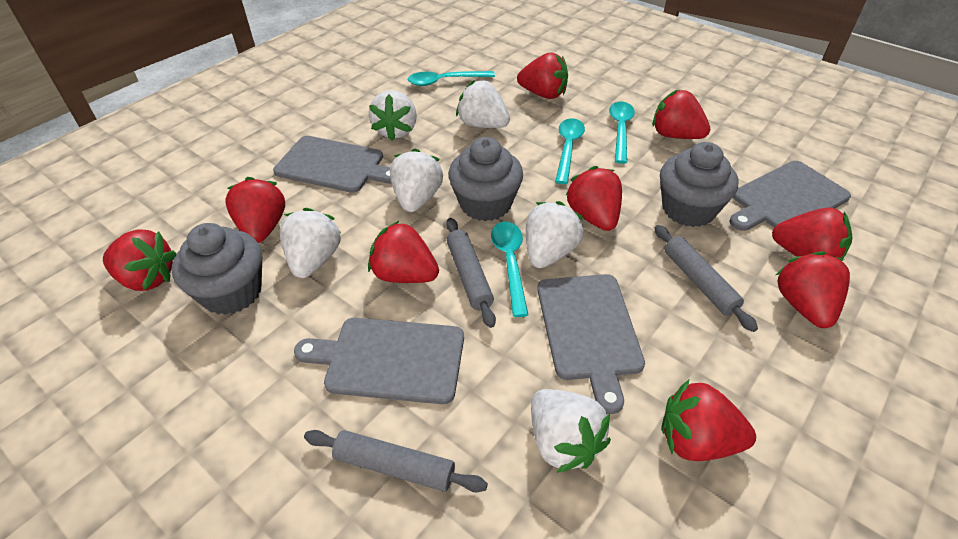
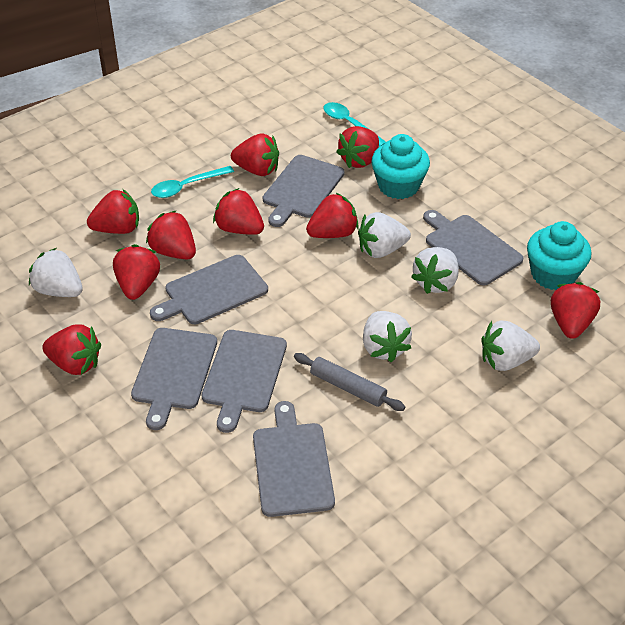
grey cupcake: 3 -> 0
grey cutting board: 4 -> 6
grey rolling pin: 3 -> 1
turquoise cupcake: 0 -> 2
turquoise spoon: 4 -> 2
white strawberry: 6 -> 5

